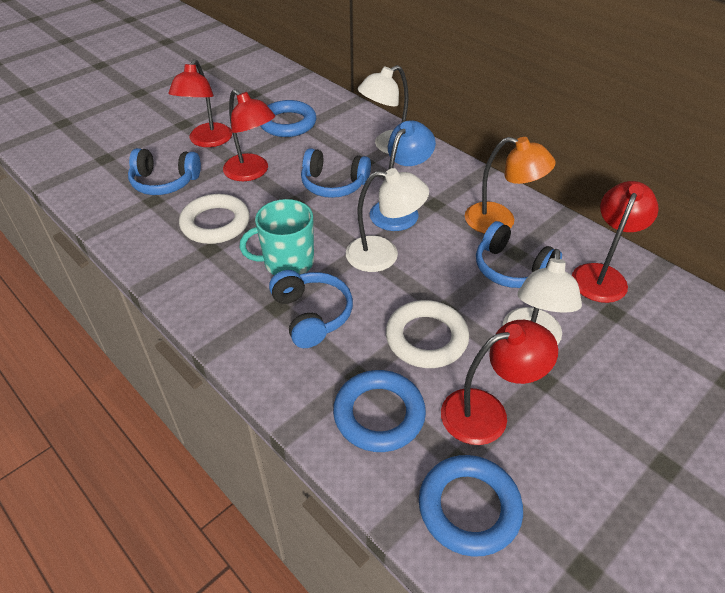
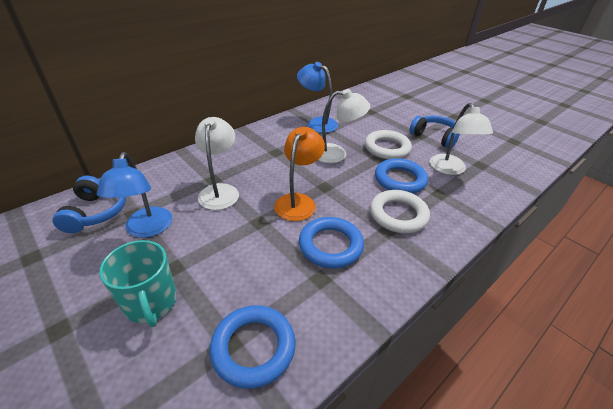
blue headphones: 4 -> 2
blue lamp: 1 -> 2
red lamp: 4 -> 0

